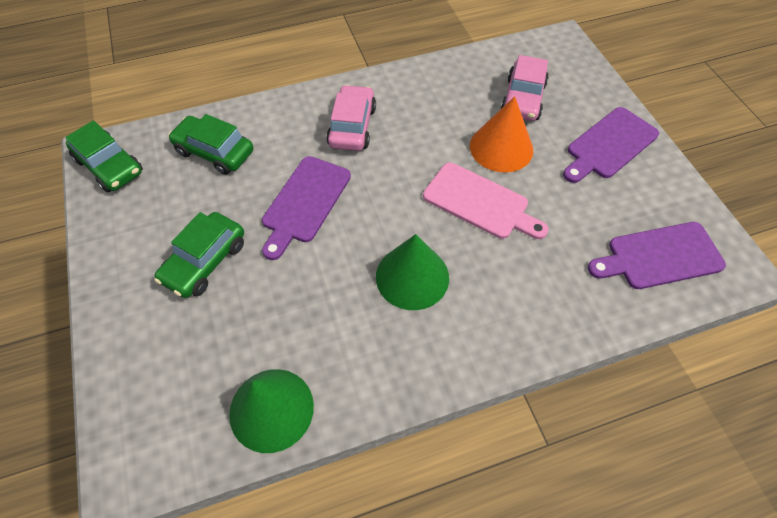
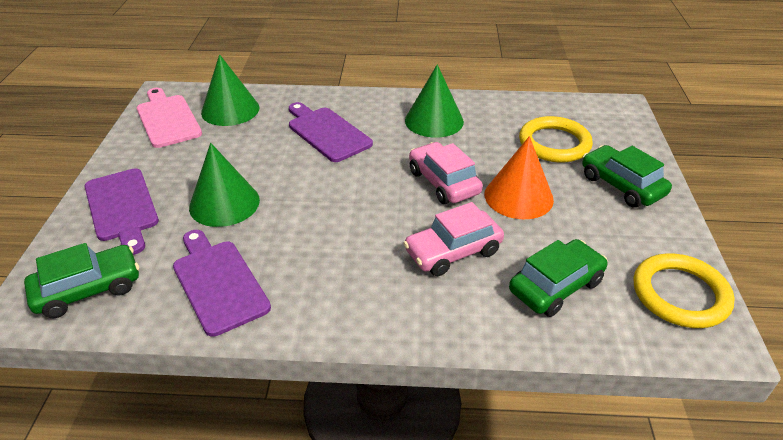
green cone: 2 -> 3
yellow ring: 0 -> 2

